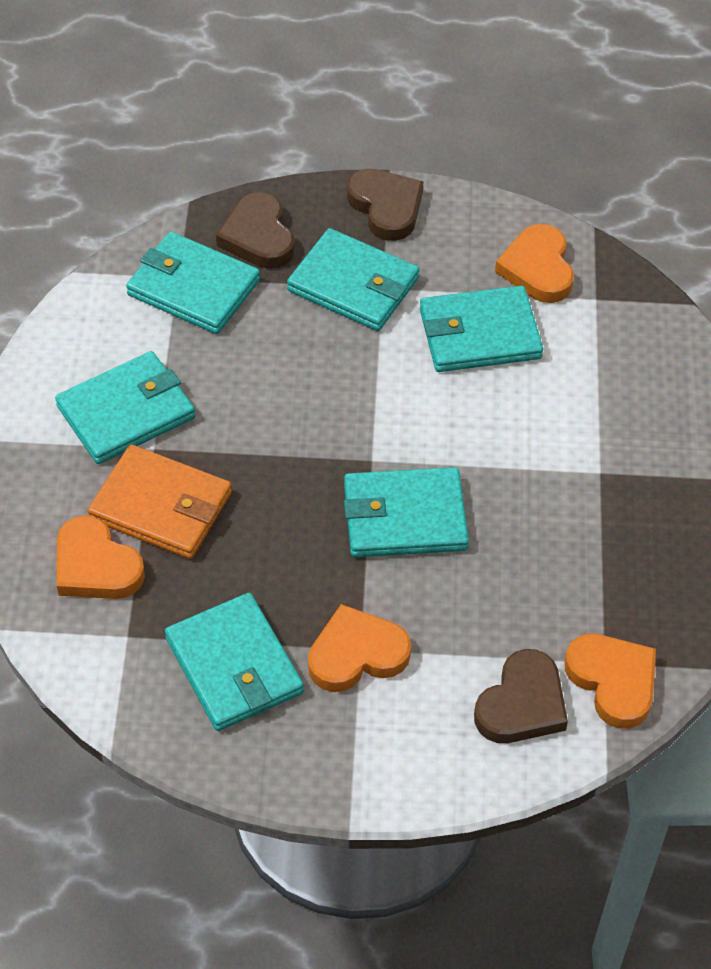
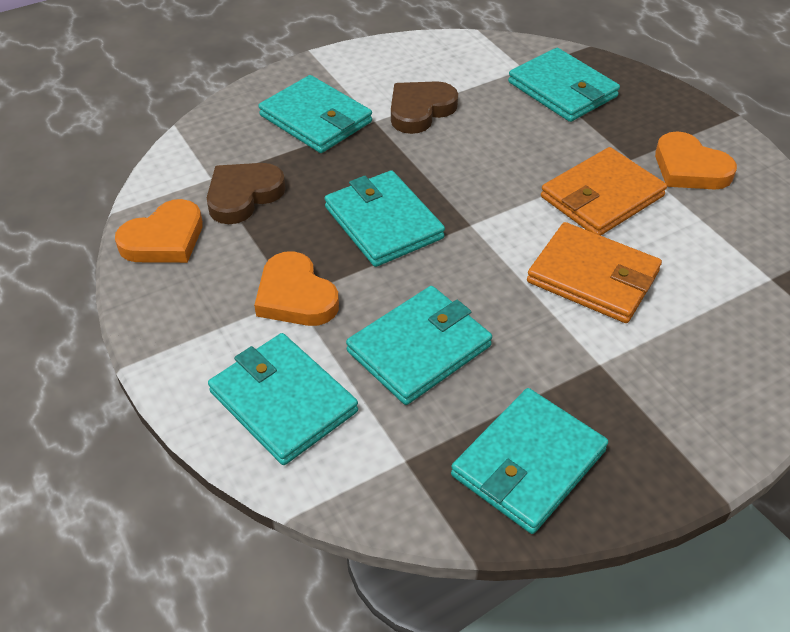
brown heart: 3 -> 2
orange heart: 4 -> 3
orange wallet: 1 -> 2

